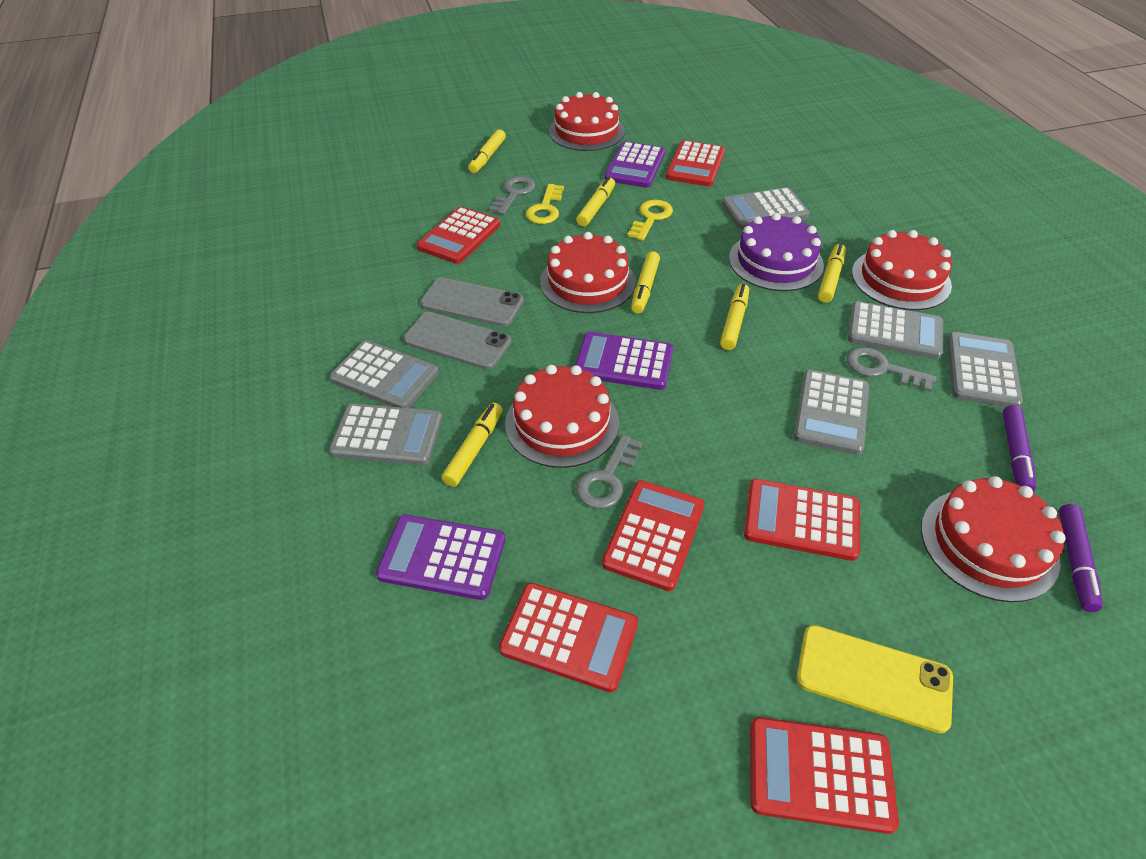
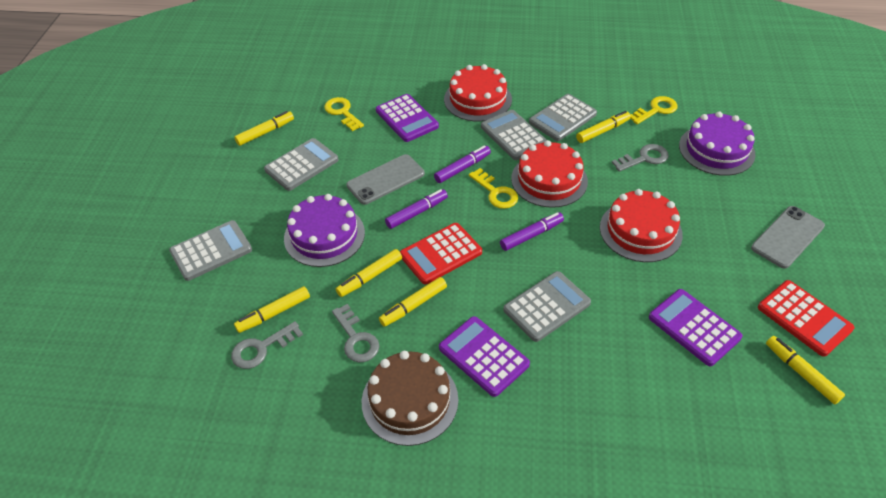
brown cake: 0 -> 1
grey calculator: 6 -> 5
purple cake: 1 -> 2
purple marker: 2 -> 3
red cake: 5 -> 3
red calculator: 6 -> 2
yellow key: 2 -> 3
yellow phone: 1 -> 0

